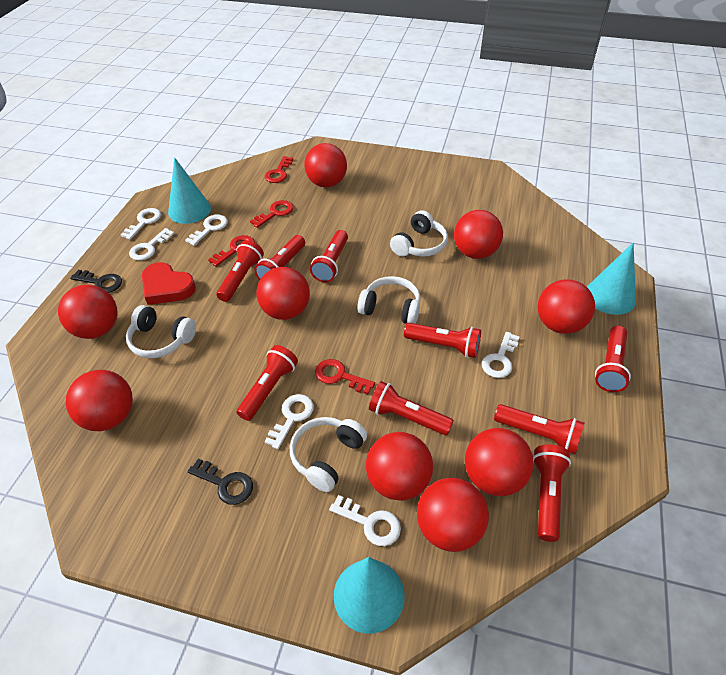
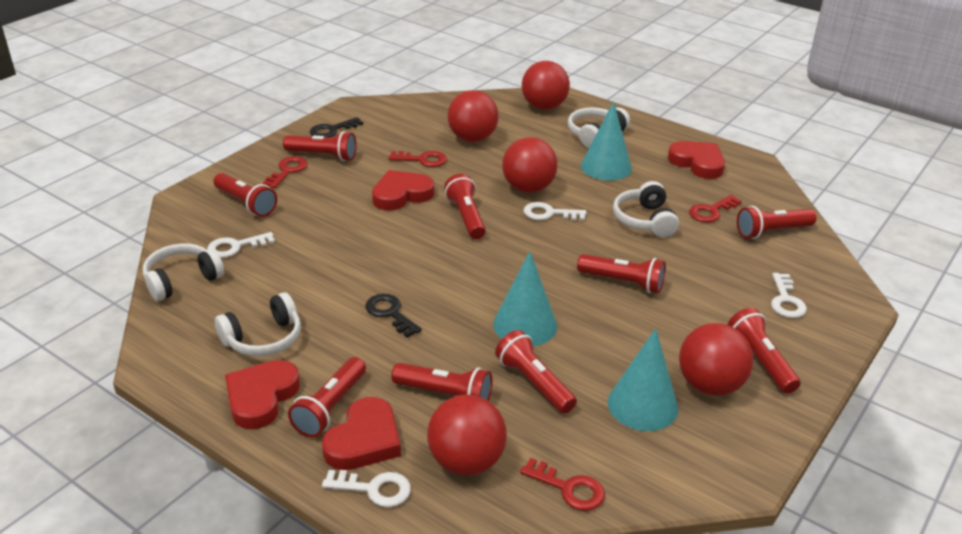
red ball: 9 -> 5
red heart: 1 -> 4
white key: 6 -> 4

